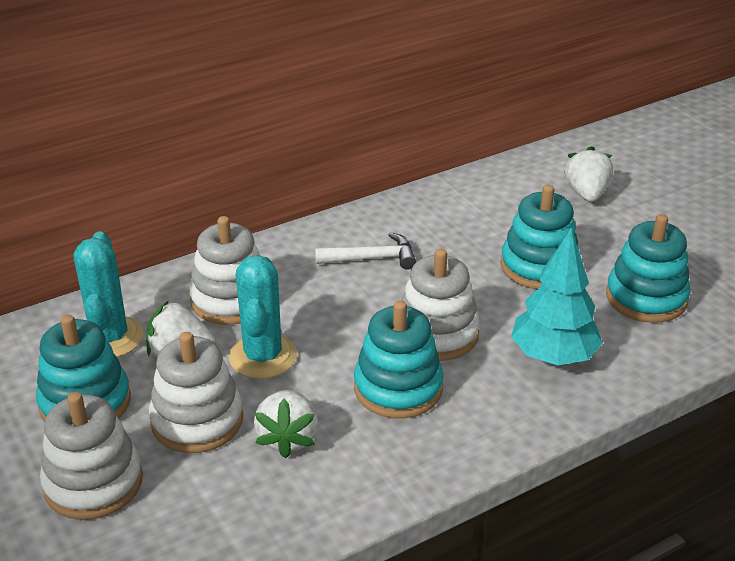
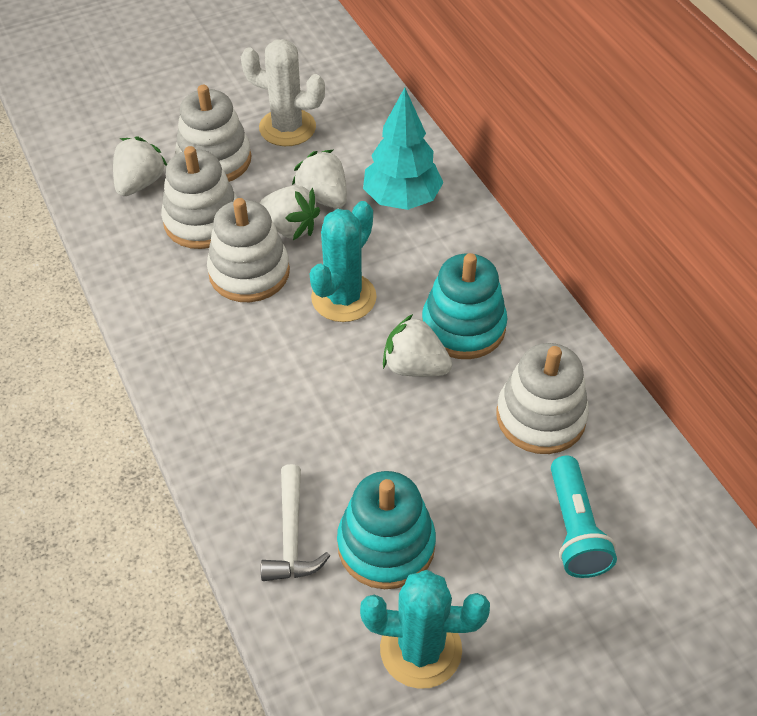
turquoise flashlight: 0 -> 1
turquoise stacking toy: 4 -> 2
white cactus: 0 -> 1
white strawberry: 3 -> 4

